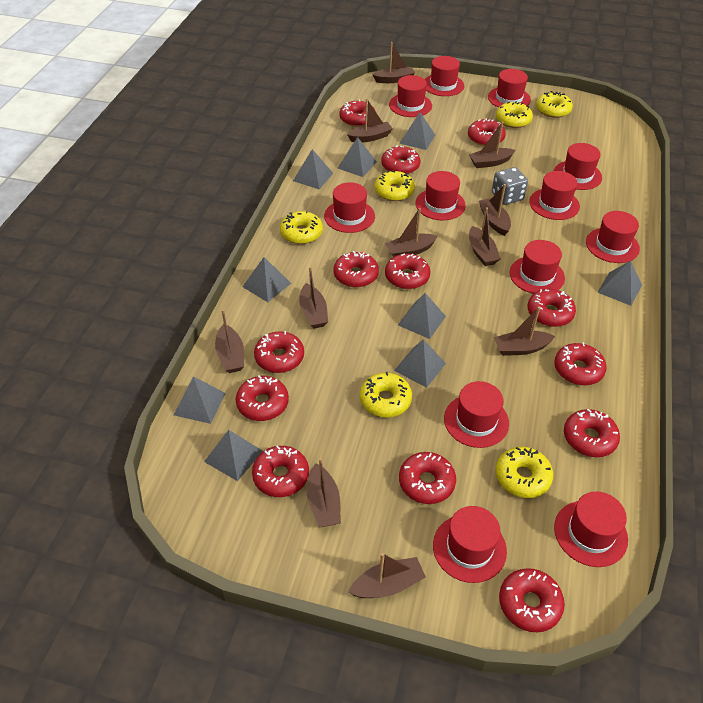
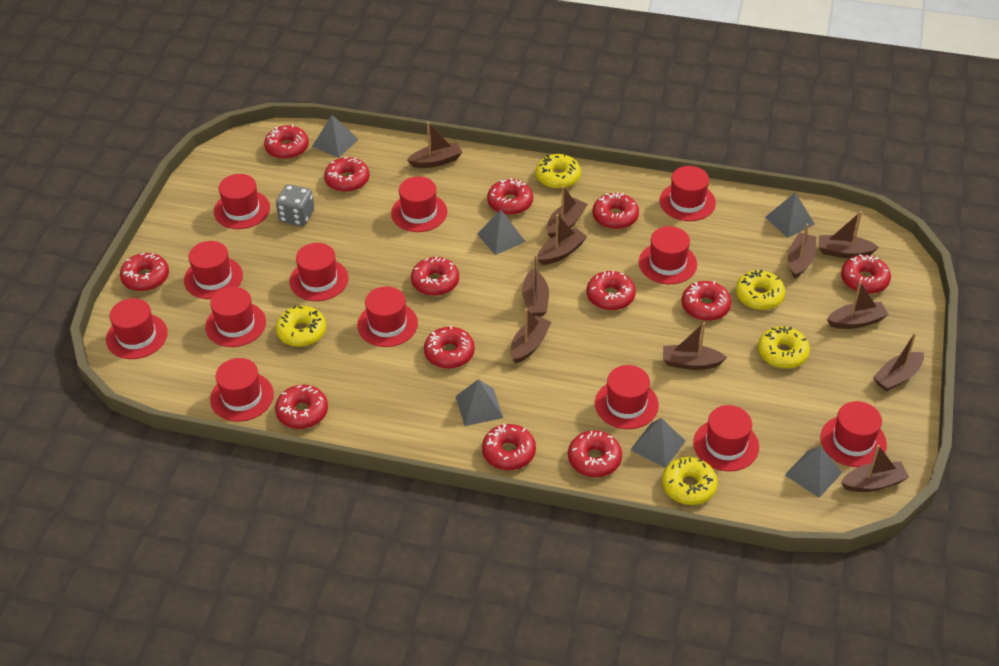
grey pyramid: 9 -> 6
red hat: 12 -> 13
yellow donut: 6 -> 5

